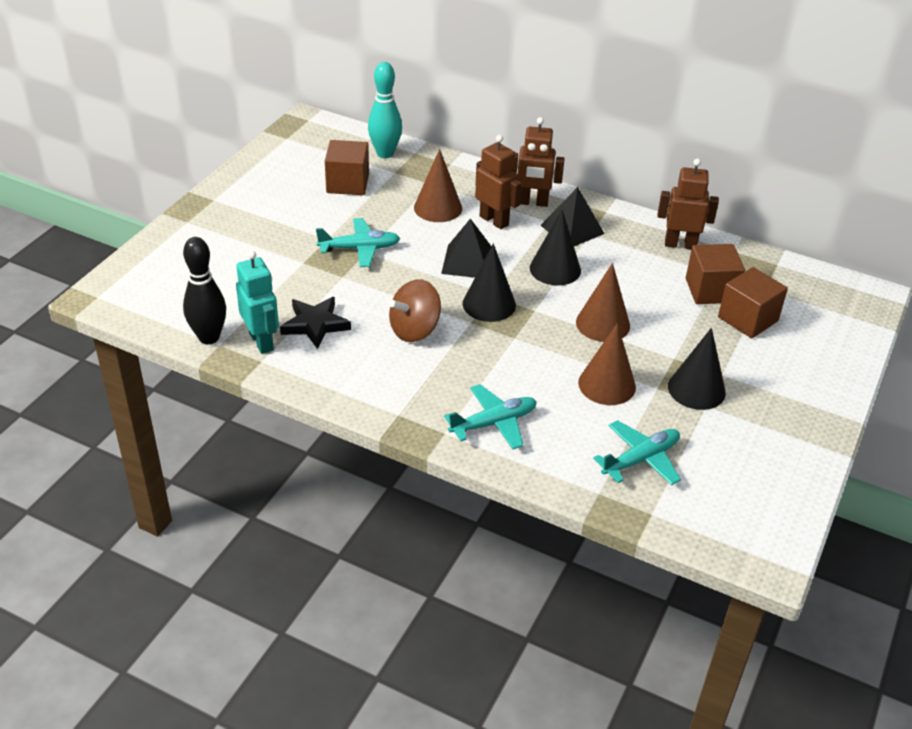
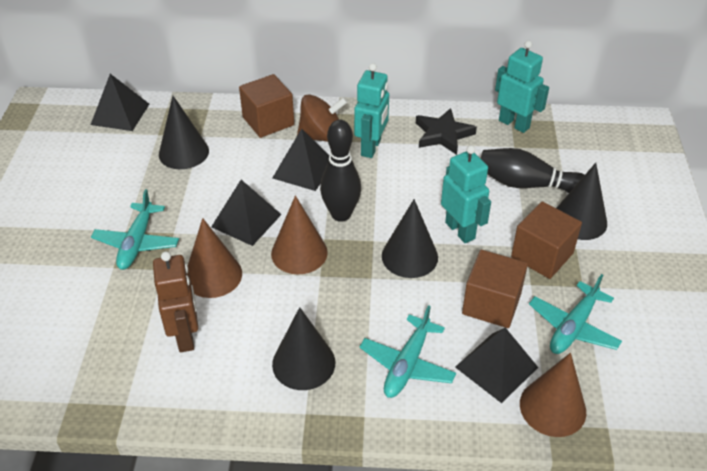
black bowling pin: 1 -> 2
black cone: 3 -> 4
black pyramid: 2 -> 4
brown robot: 3 -> 1
turquoise bowling pin: 1 -> 0
turquoise robot: 1 -> 3

